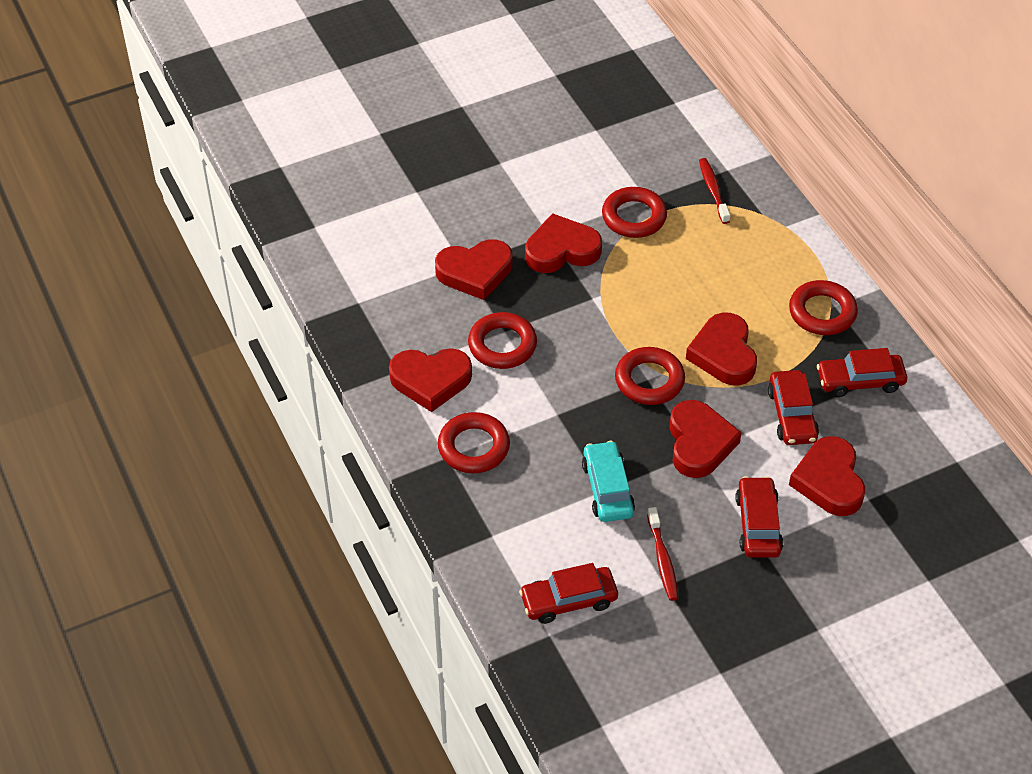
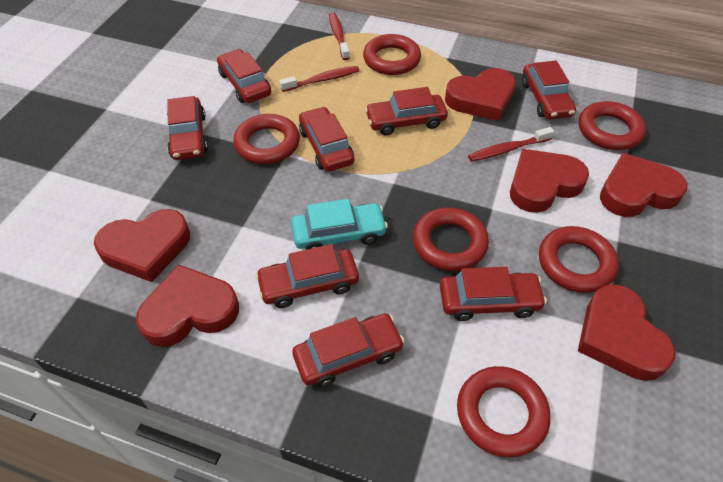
red car: 4 -> 8
red ring: 5 -> 6
red toothbrush: 2 -> 3

